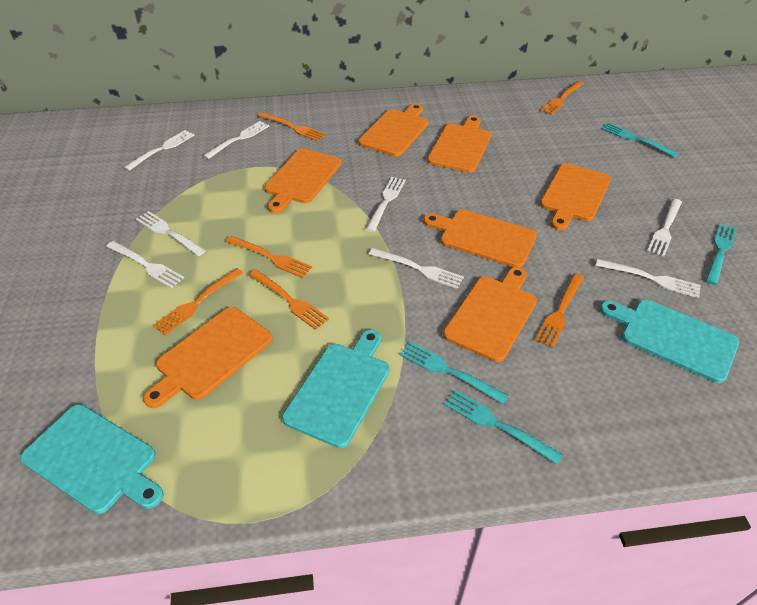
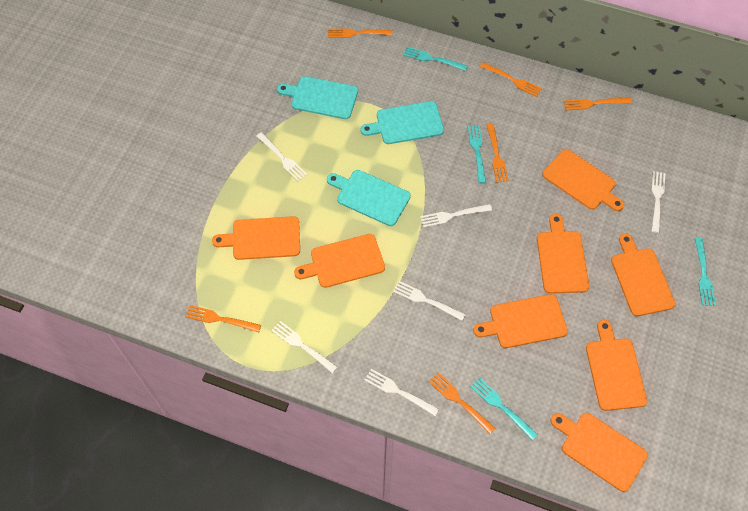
orange cutting board: 7 -> 8
white fork: 8 -> 6

